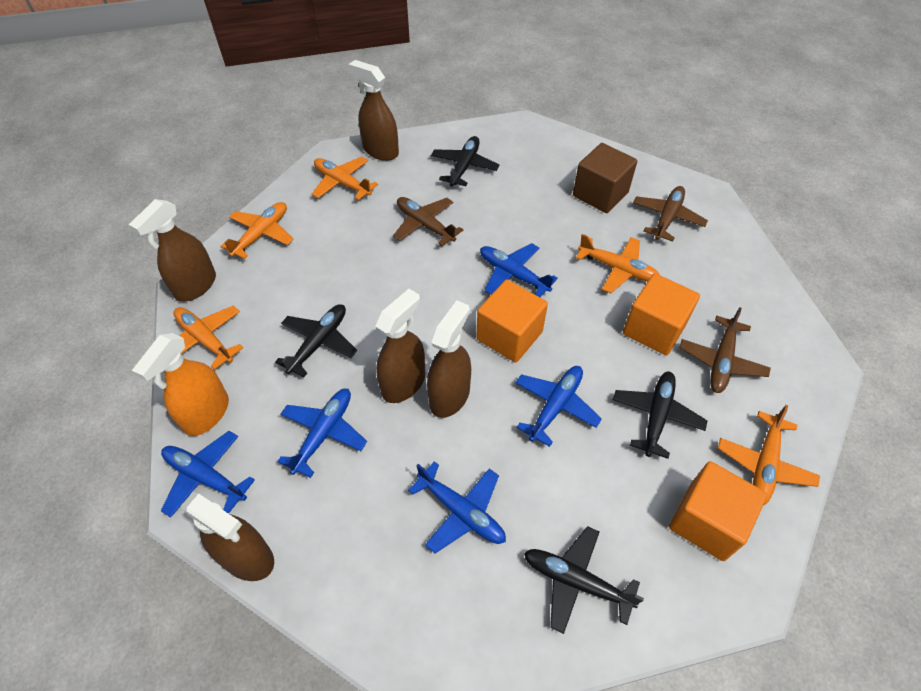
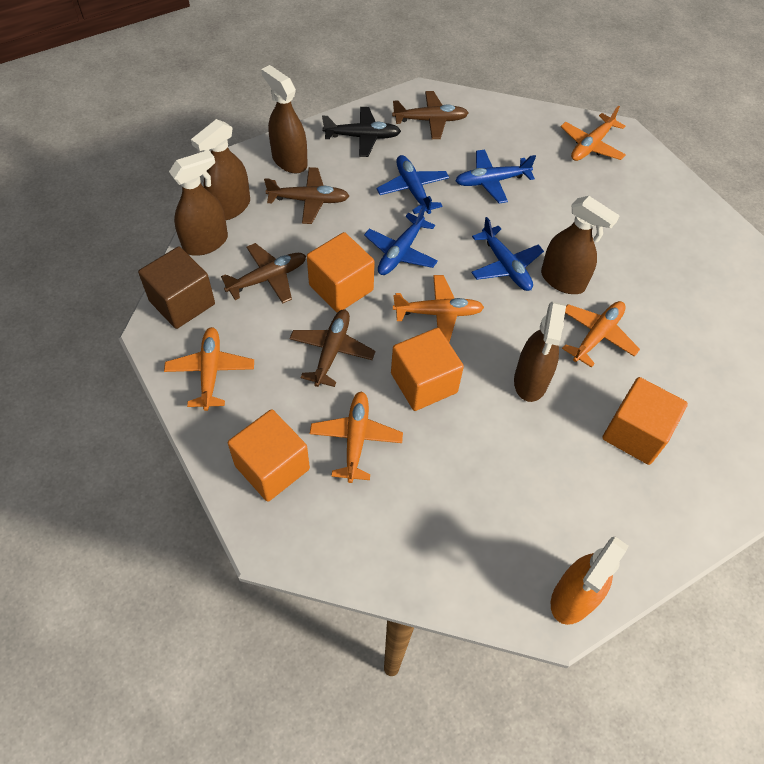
black plane: 4 -> 1
blue plane: 5 -> 4
brown plane: 3 -> 4
orange cube: 3 -> 4

